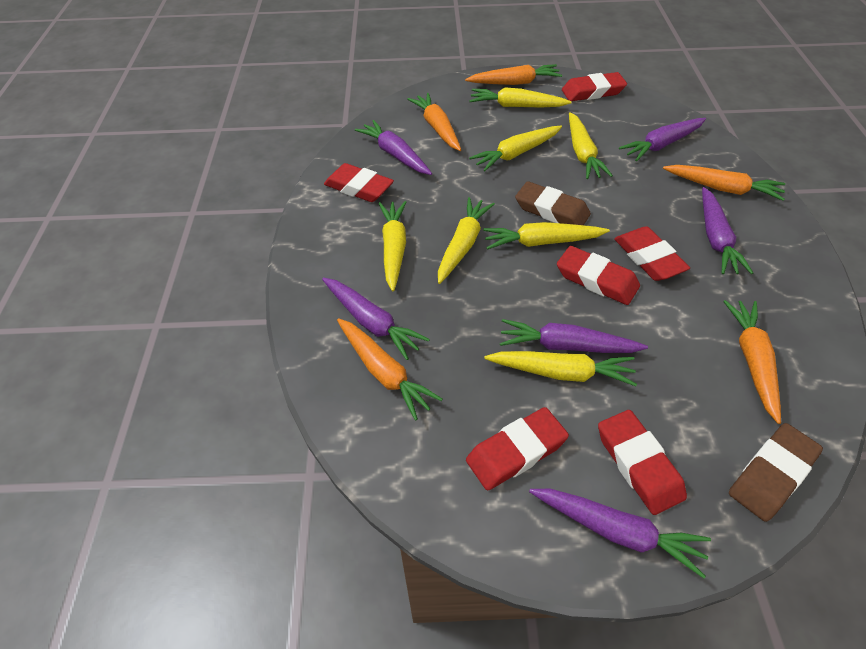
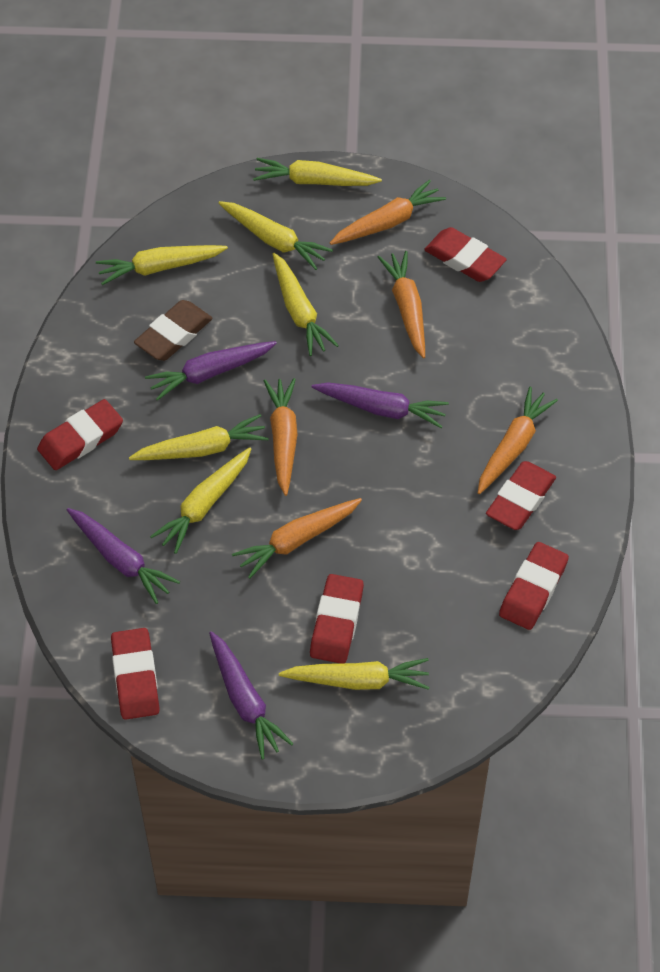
brown eraser: 2 -> 1
purple carrot: 6 -> 4

